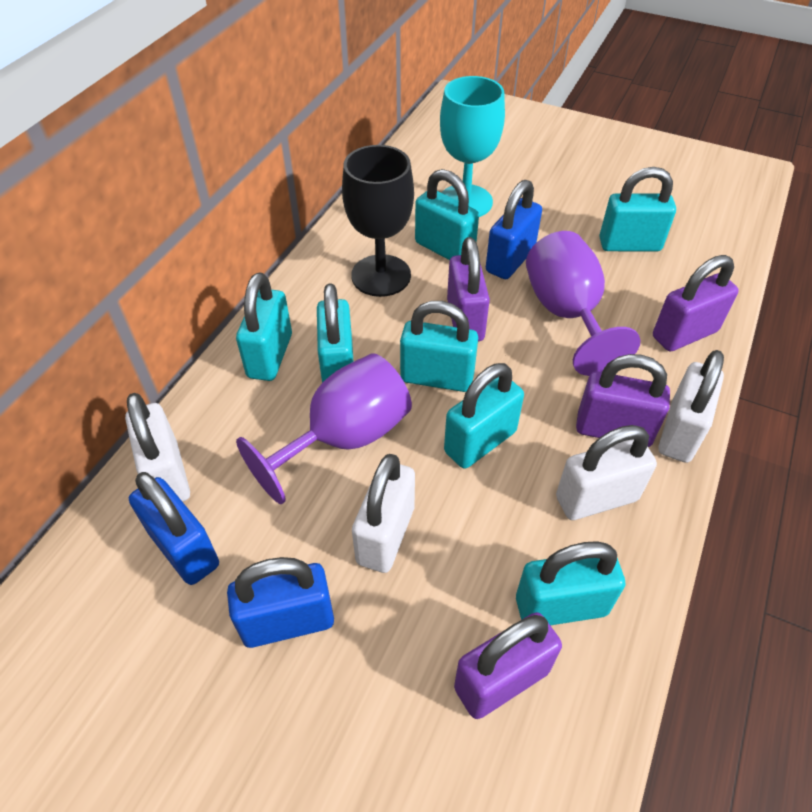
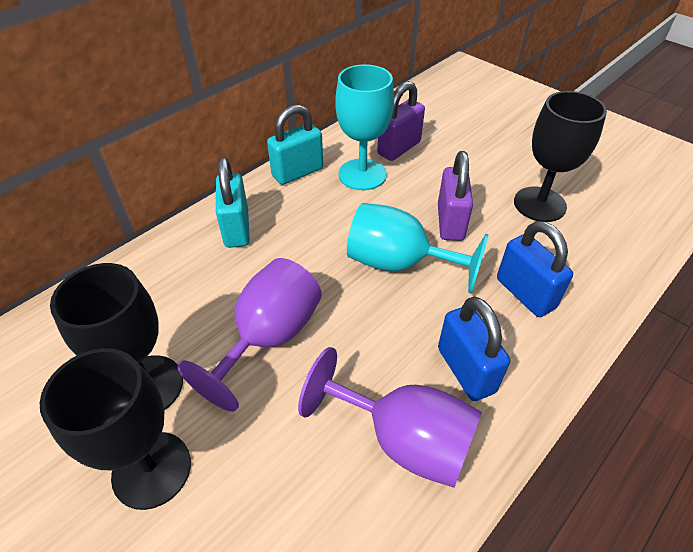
black goblet: 1 -> 3
blue padlock: 3 -> 2
purple padlock: 4 -> 2
turquoise goblet: 1 -> 2
turquoise padlock: 7 -> 2
white padlock: 4 -> 0

